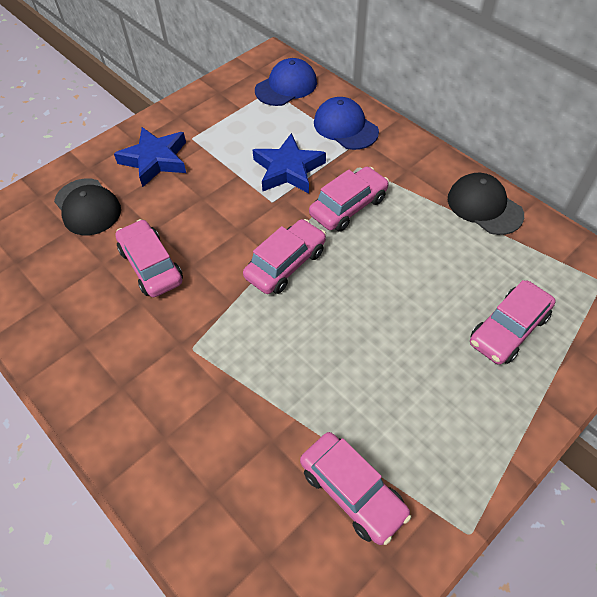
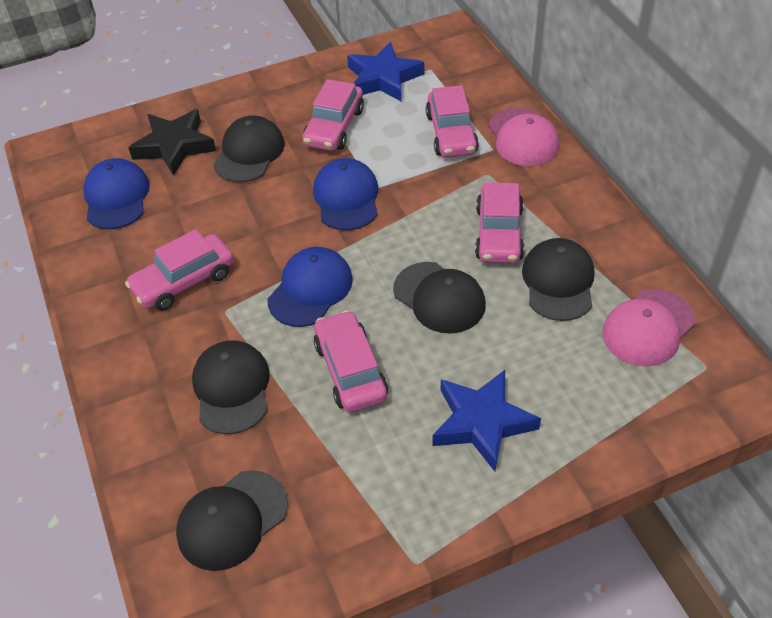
black cap: 2 -> 5
black star: 0 -> 1
blue cap: 2 -> 3
pink cap: 0 -> 2

